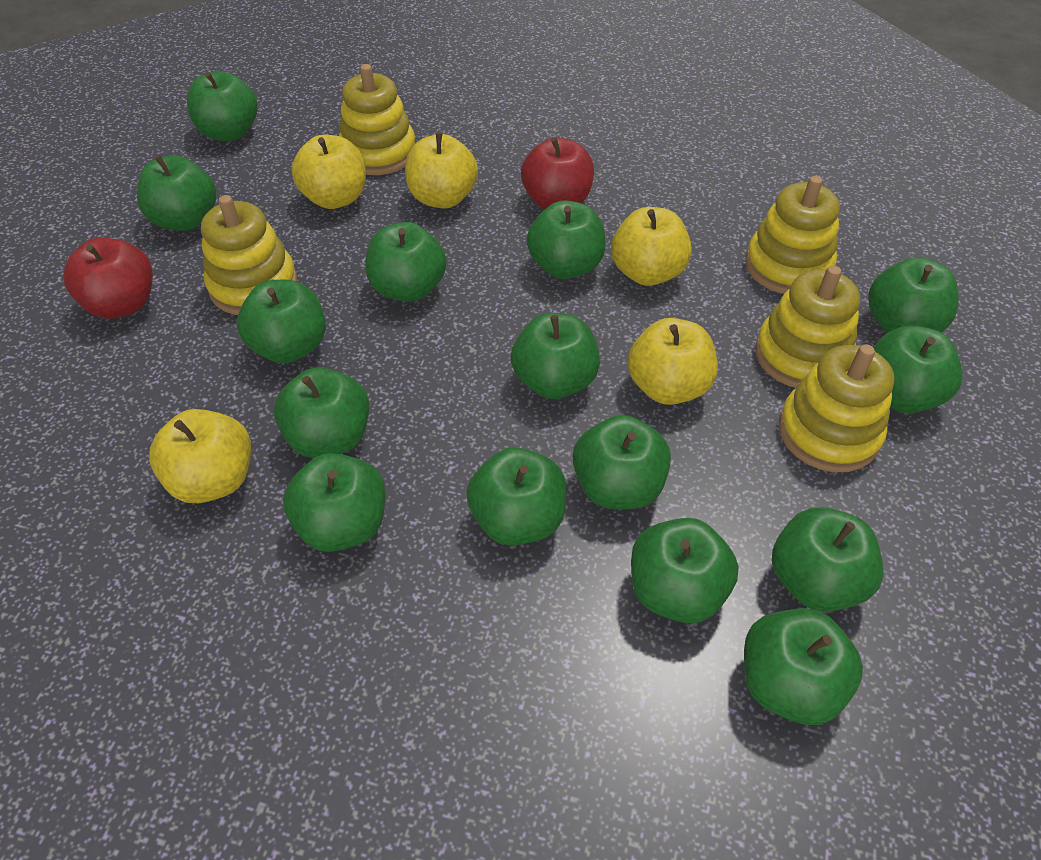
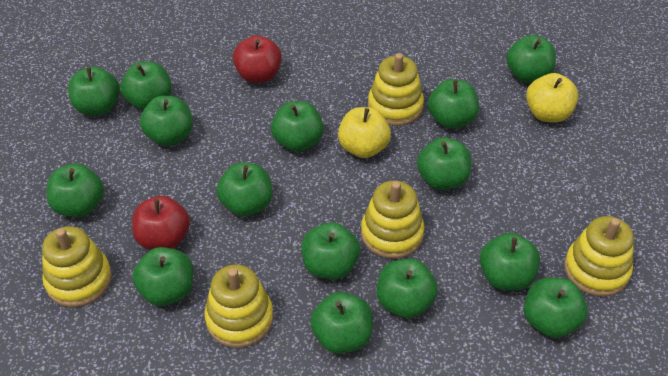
yellow apple: 5 -> 2

